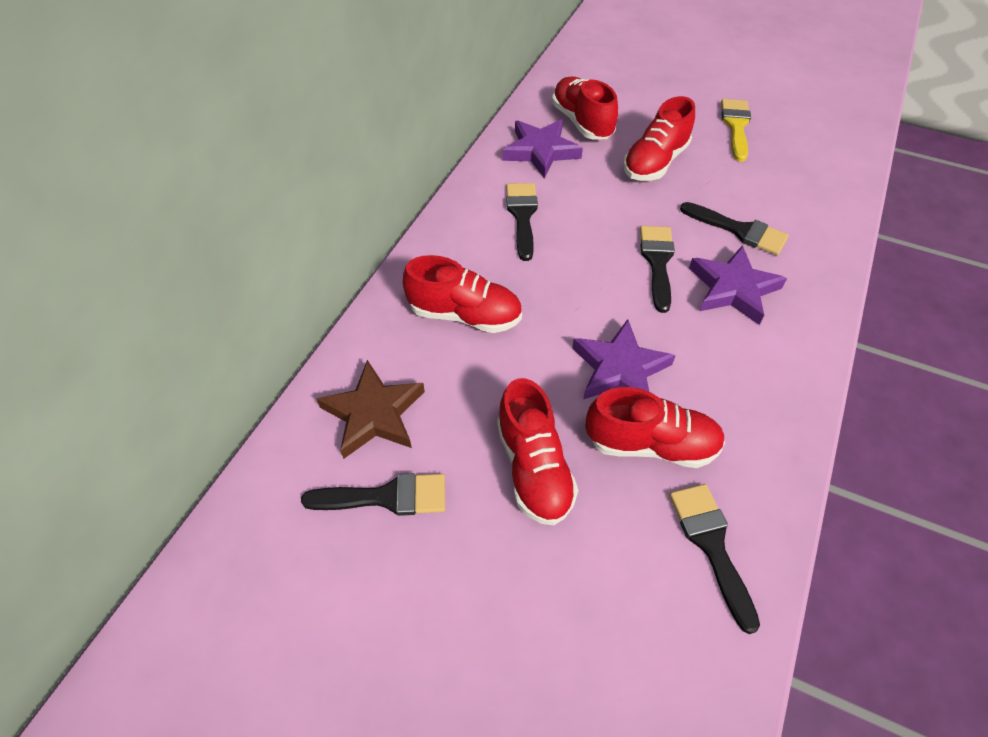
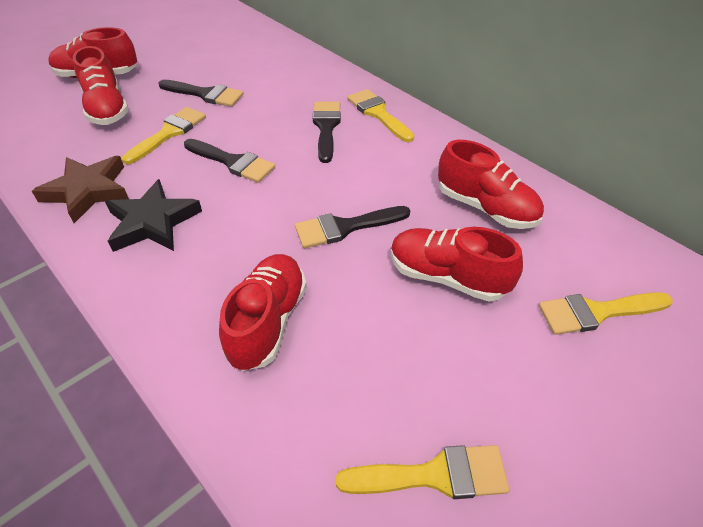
black brush: 5 -> 4
black star: 0 -> 1
purple star: 3 -> 0
yellow brush: 1 -> 4

